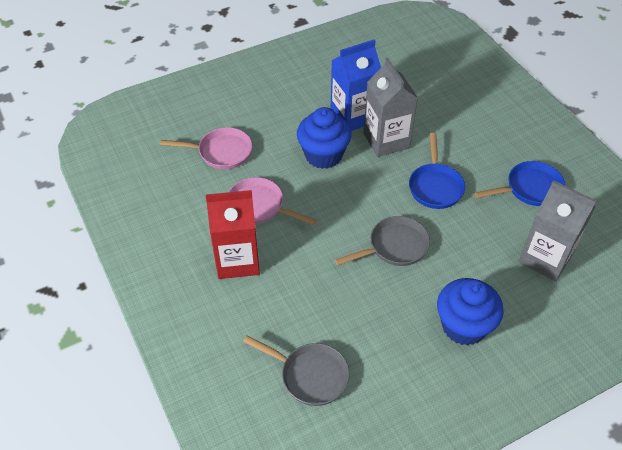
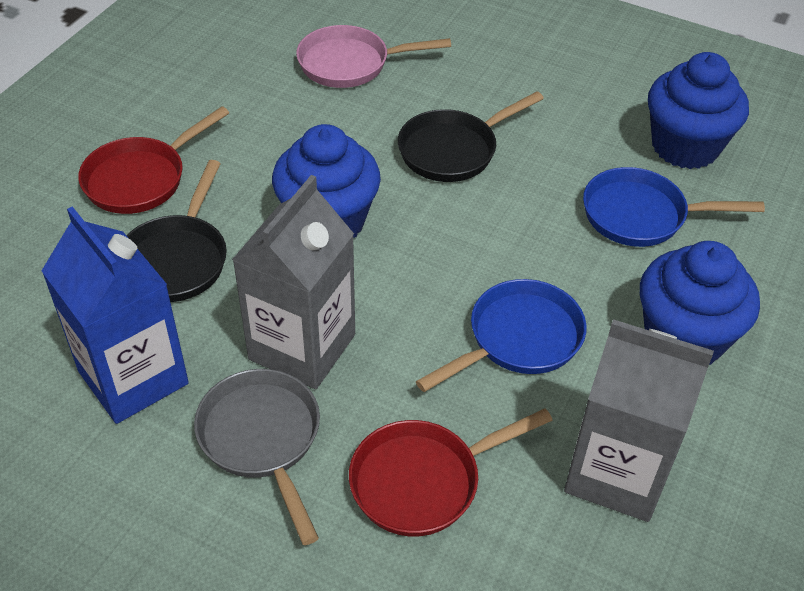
black pan: 0 -> 2
blue cupcake: 2 -> 3
grey pan: 2 -> 1
pink pan: 2 -> 1
red carton: 1 -> 0
red pan: 0 -> 2

